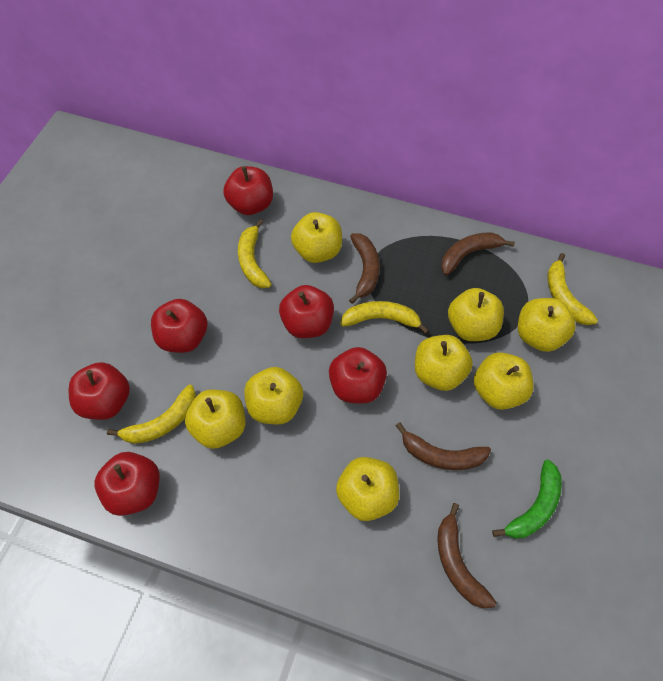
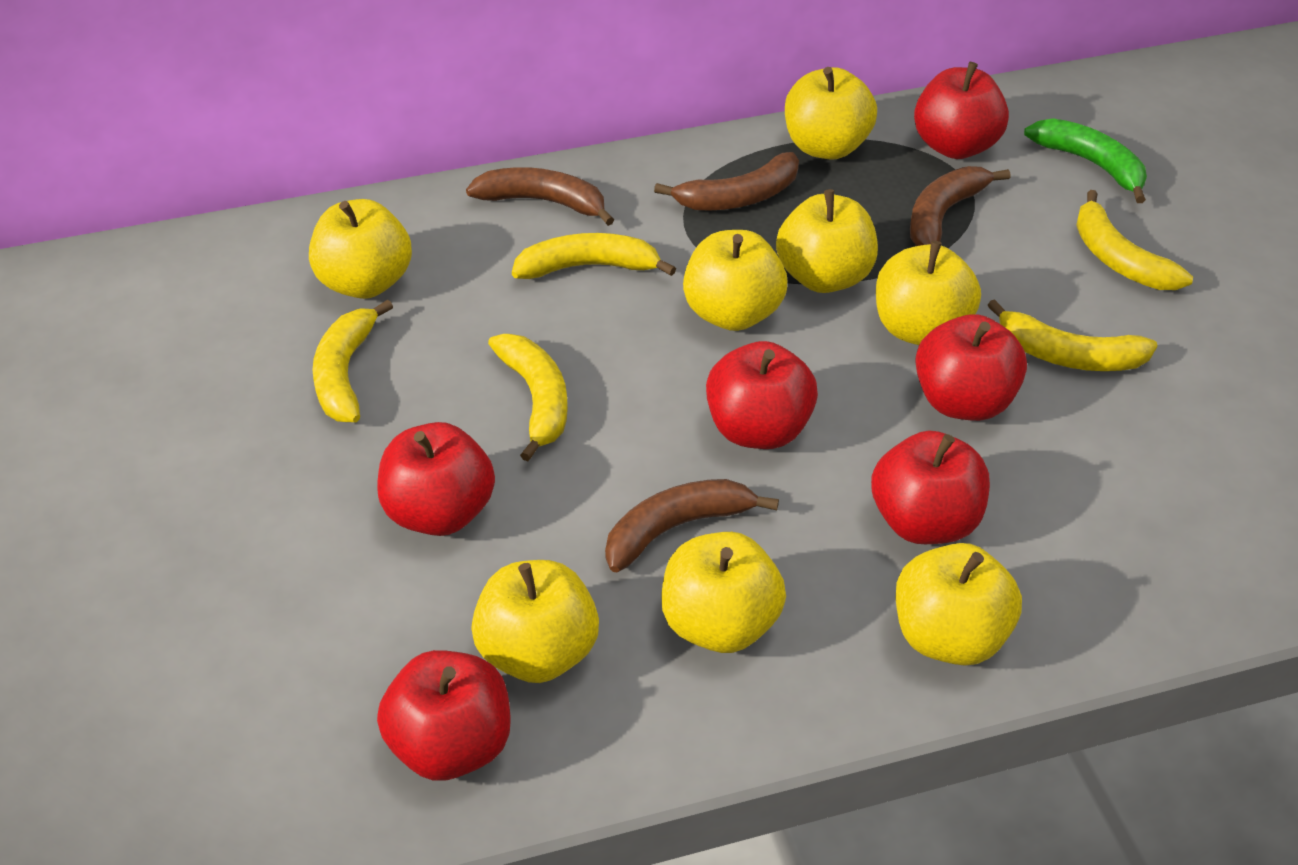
yellow banana: 4 -> 5

